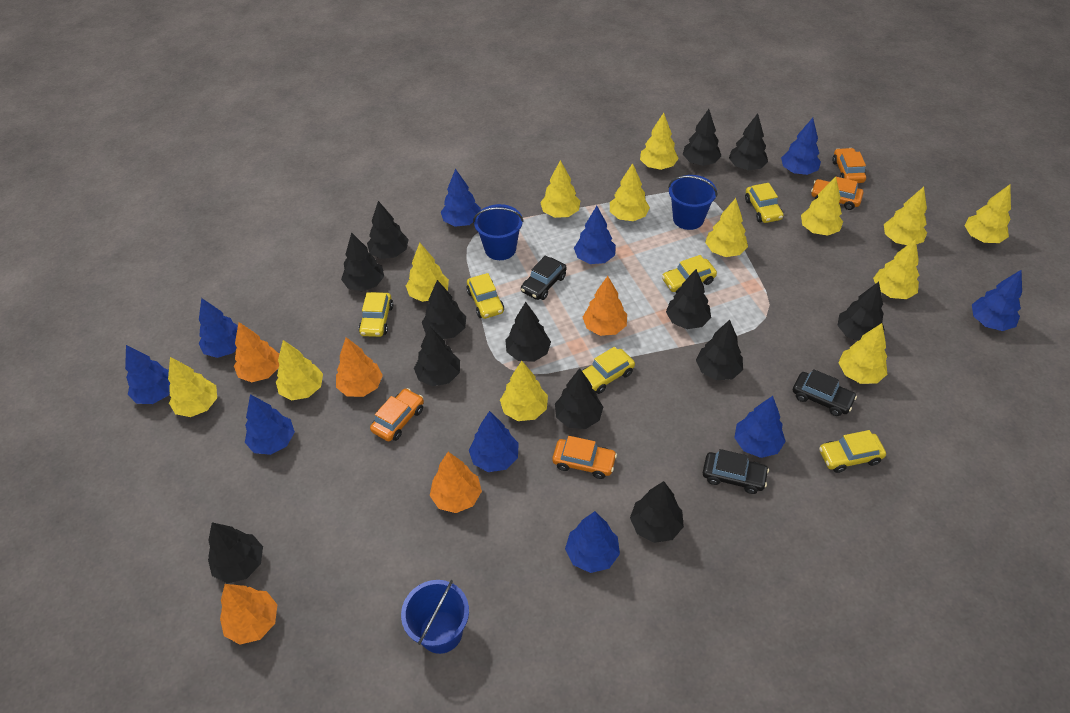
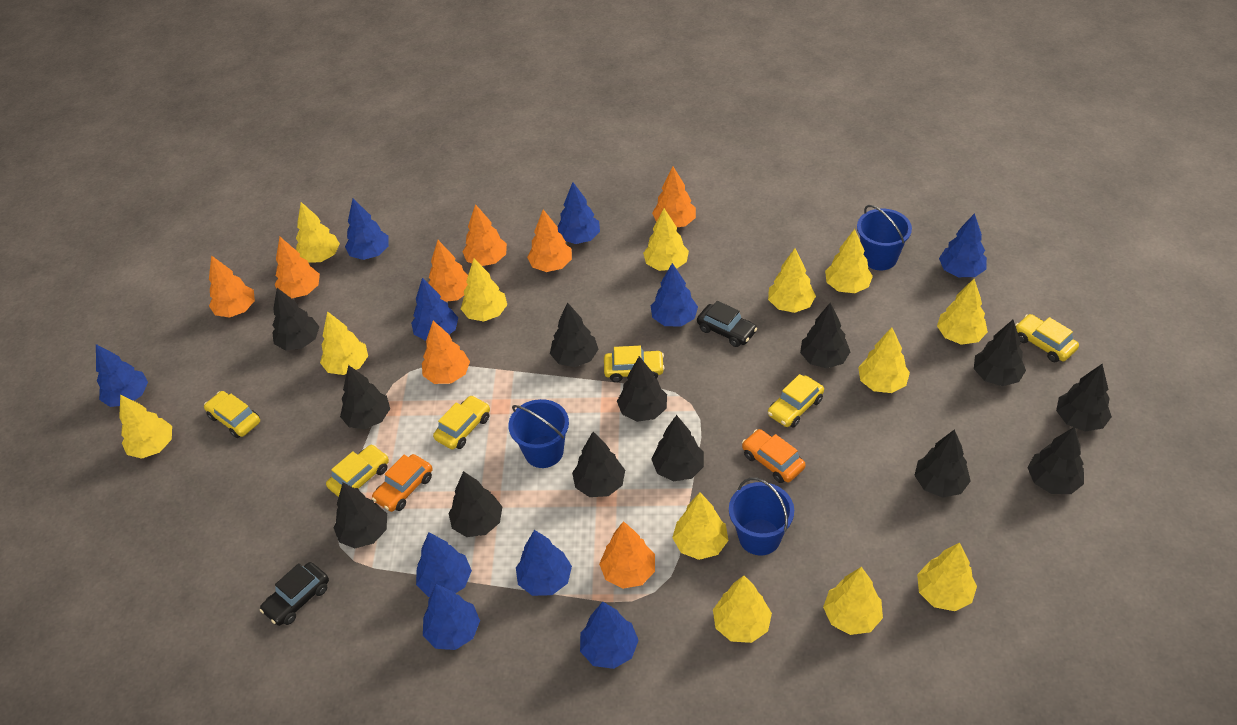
black car: 3 -> 2
orange car: 4 -> 2
orange tree: 5 -> 8

